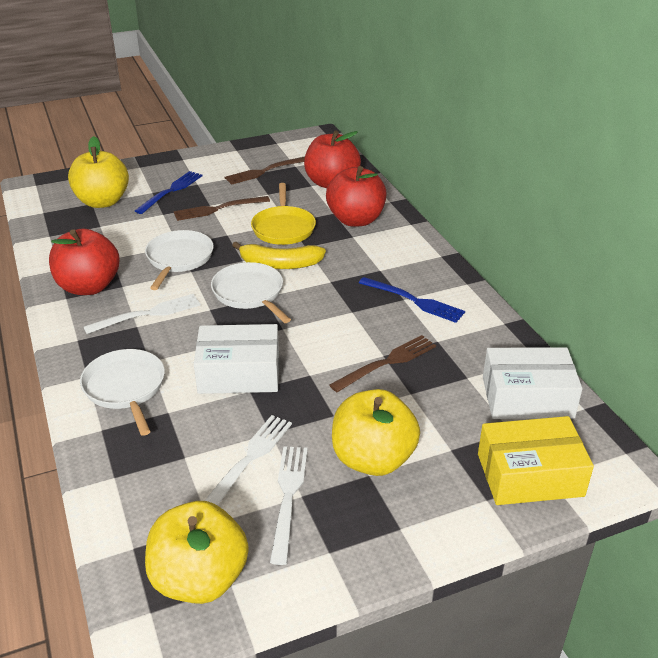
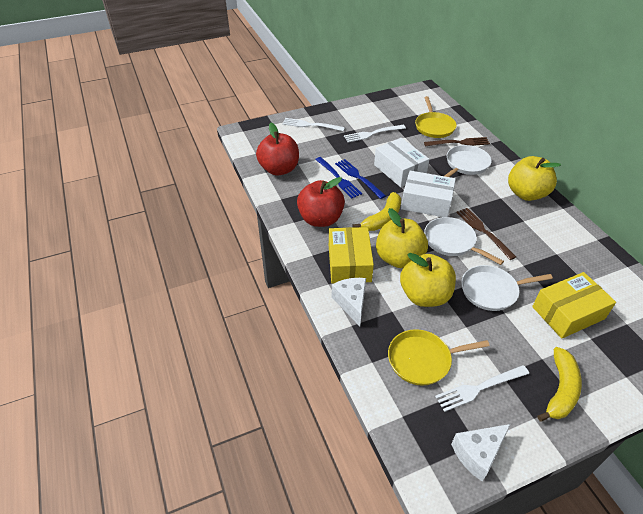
brown fork: 3 -> 2
red apple: 3 -> 2
white cheese: 0 -> 2
yellow banana: 1 -> 2
yellow box: 1 -> 2
yellow pan: 1 -> 2

